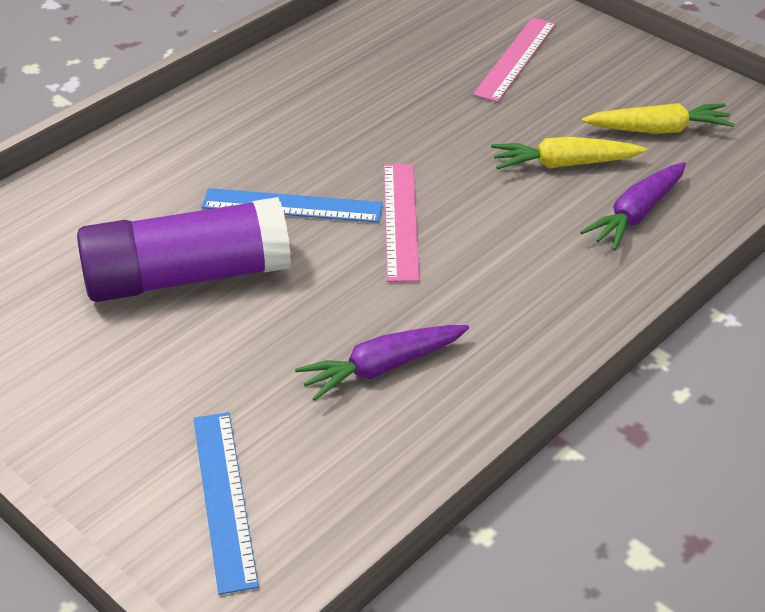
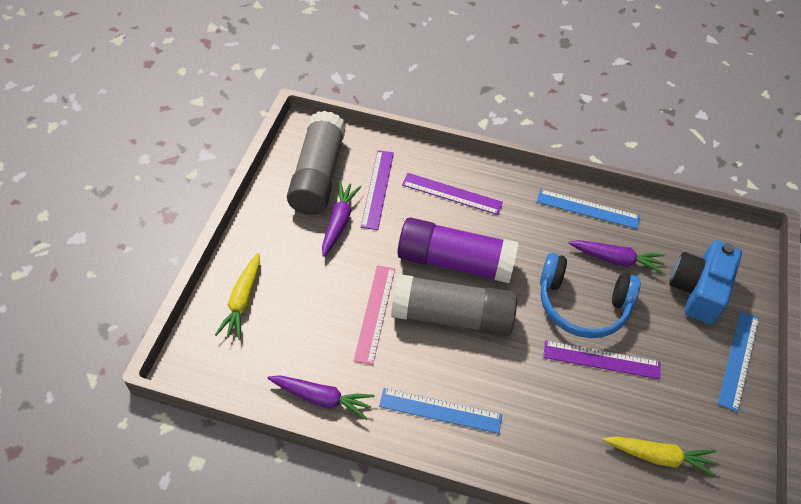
blue camera: 0 -> 1
blue headphones: 0 -> 1
blue ruler: 2 -> 3
grey glue stick: 0 -> 2
pink ruler: 2 -> 1
purple carrot: 2 -> 3
purple ruler: 0 -> 3

